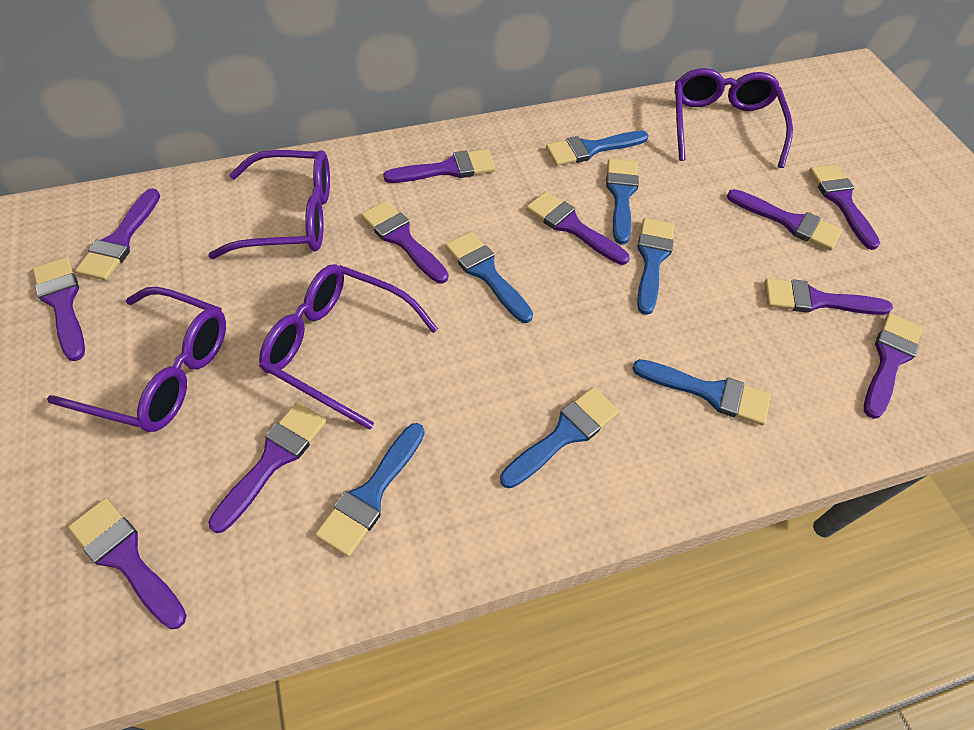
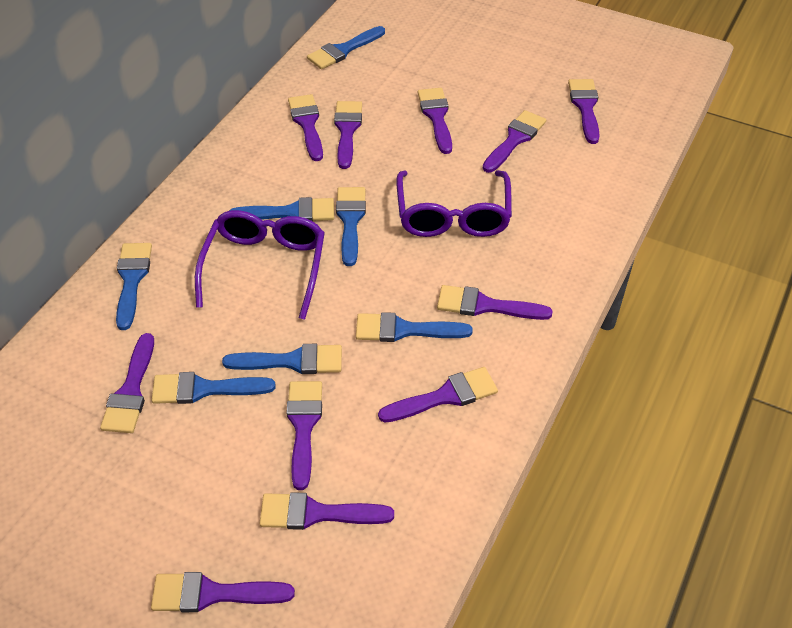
purple glasses: 4 -> 2

